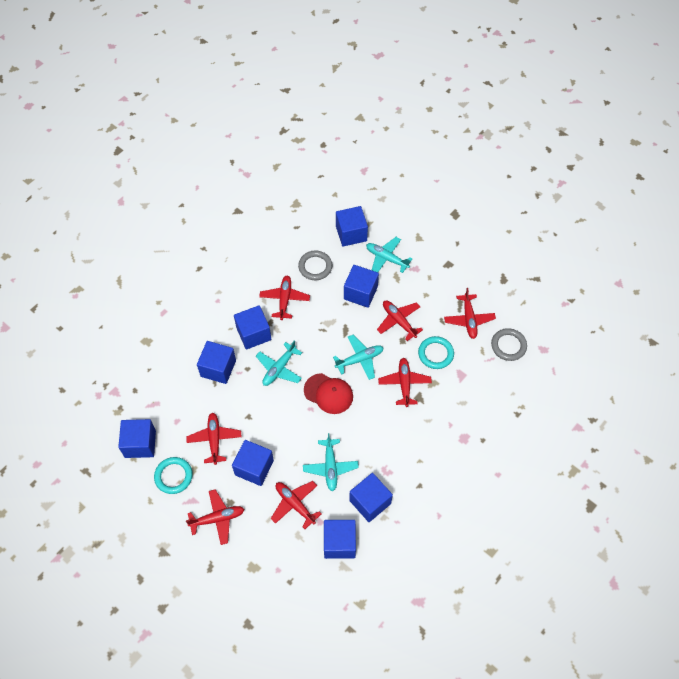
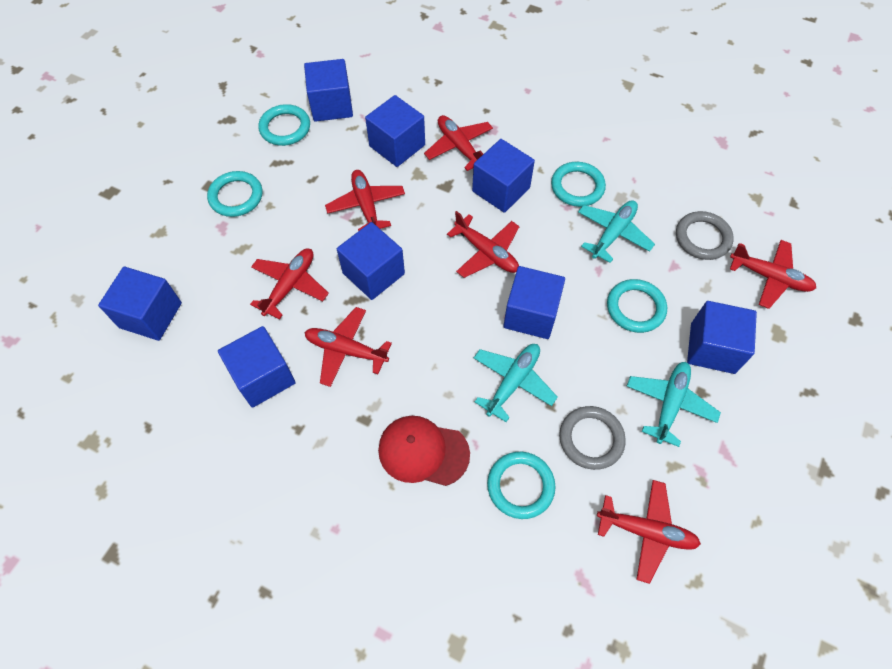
turquoise plane: 4 -> 3
turquoise ring: 2 -> 5

